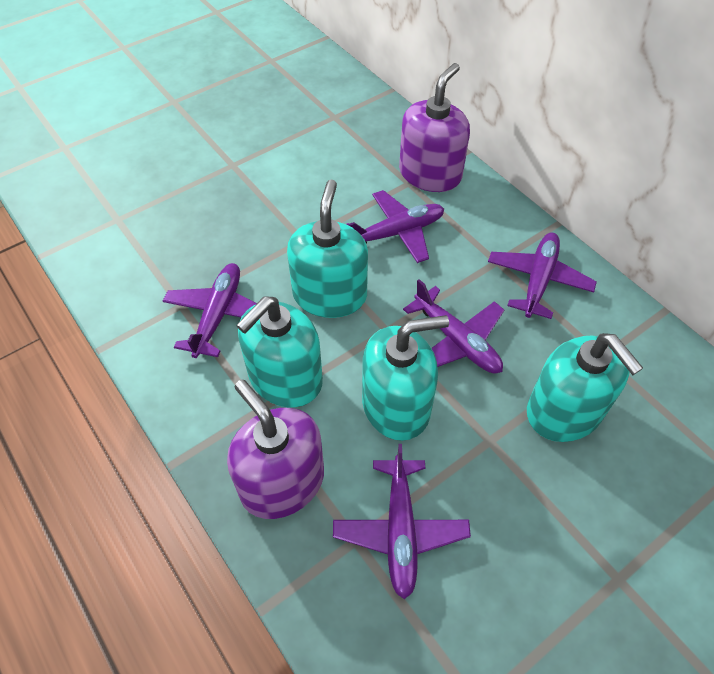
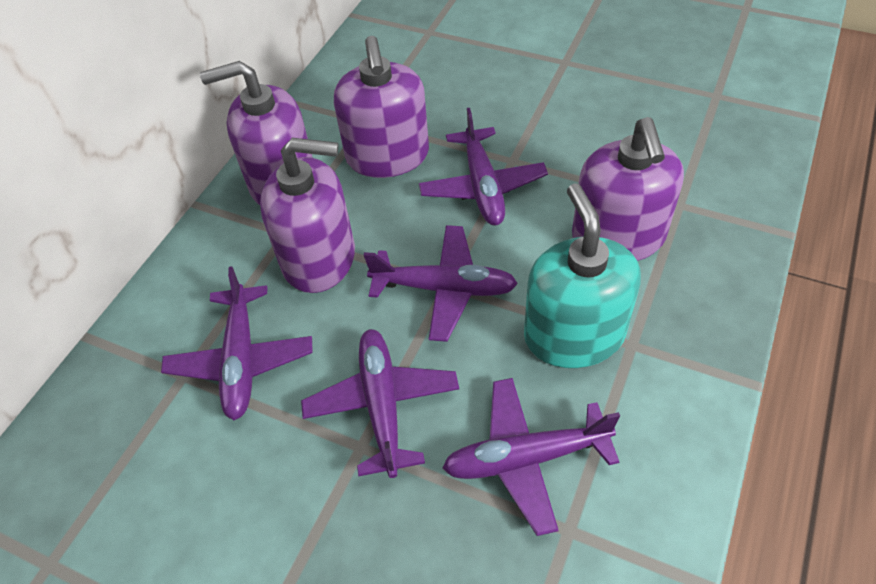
purple soap dispenser: 2 -> 4
turquoise soap dispenser: 4 -> 1

